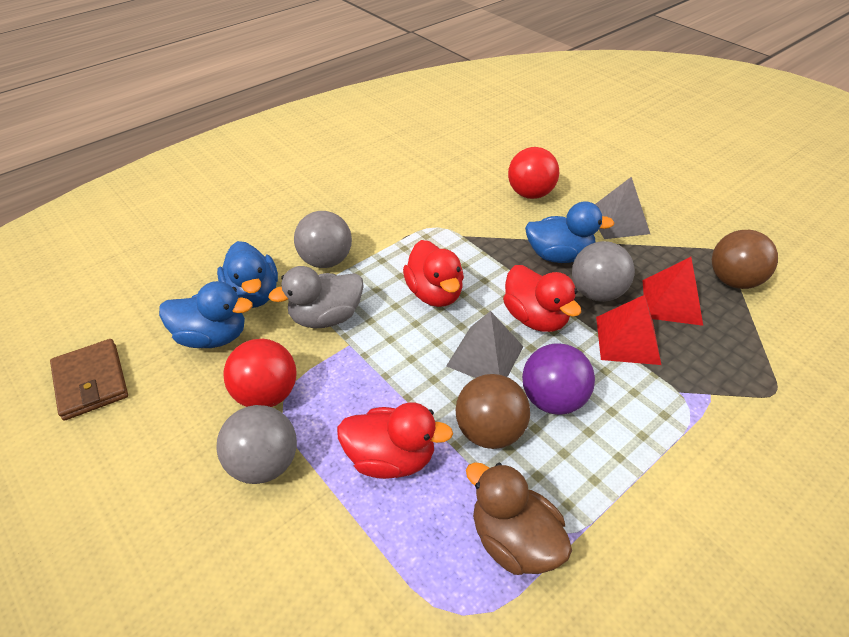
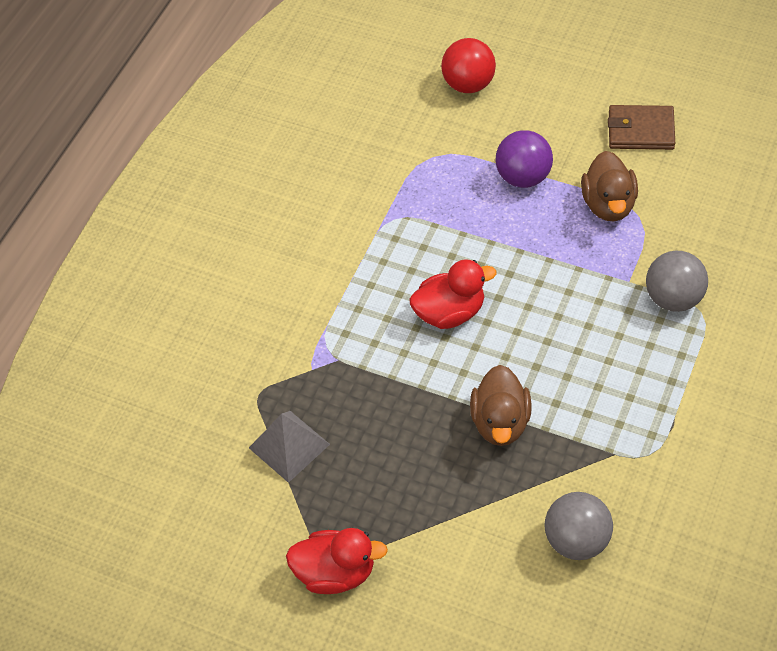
blue duck: 3 -> 0
brown ball: 2 -> 0
brown duck: 1 -> 2
grey ball: 3 -> 2
grey duck: 1 -> 0
grey pyramid: 2 -> 1
red ball: 2 -> 1
red duck: 3 -> 2
red pyramid: 2 -> 0

